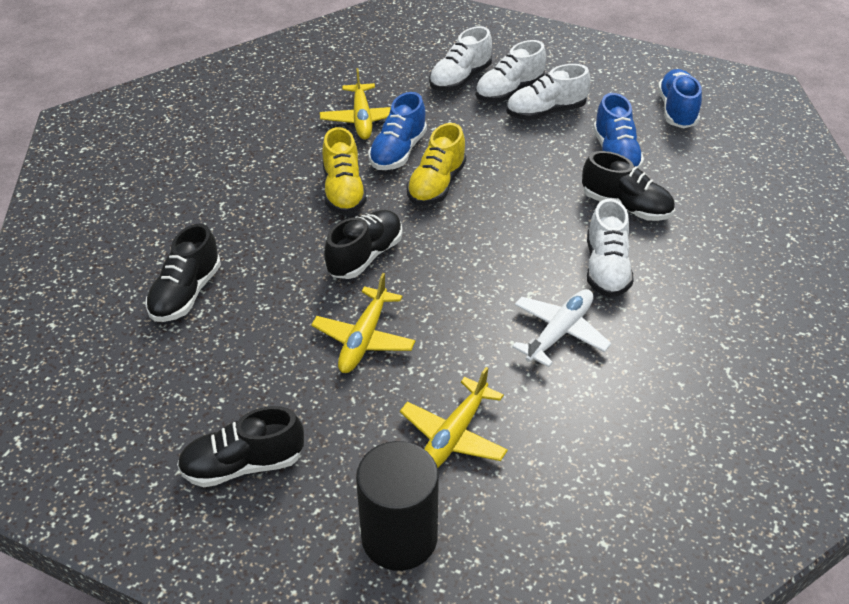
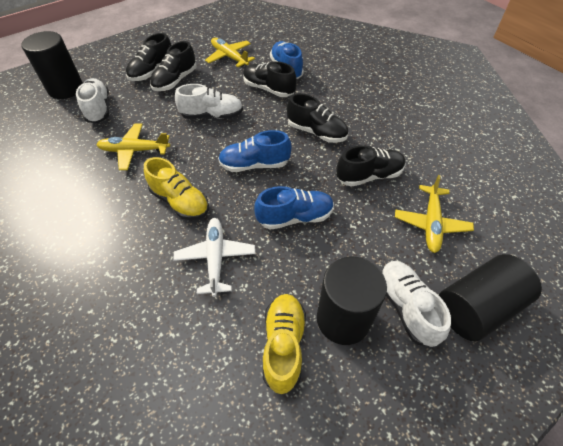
black cylinder: 1 -> 3
black shoe: 4 -> 5
white shoe: 4 -> 3

